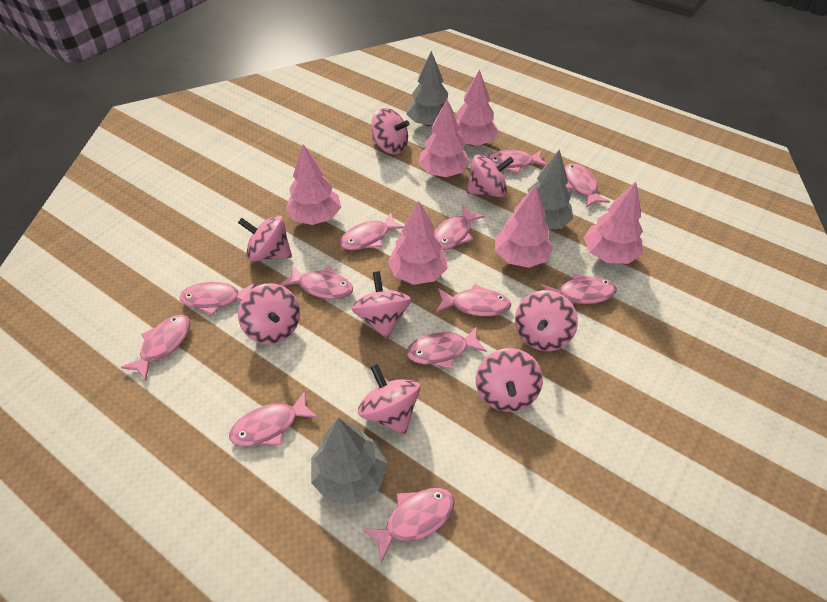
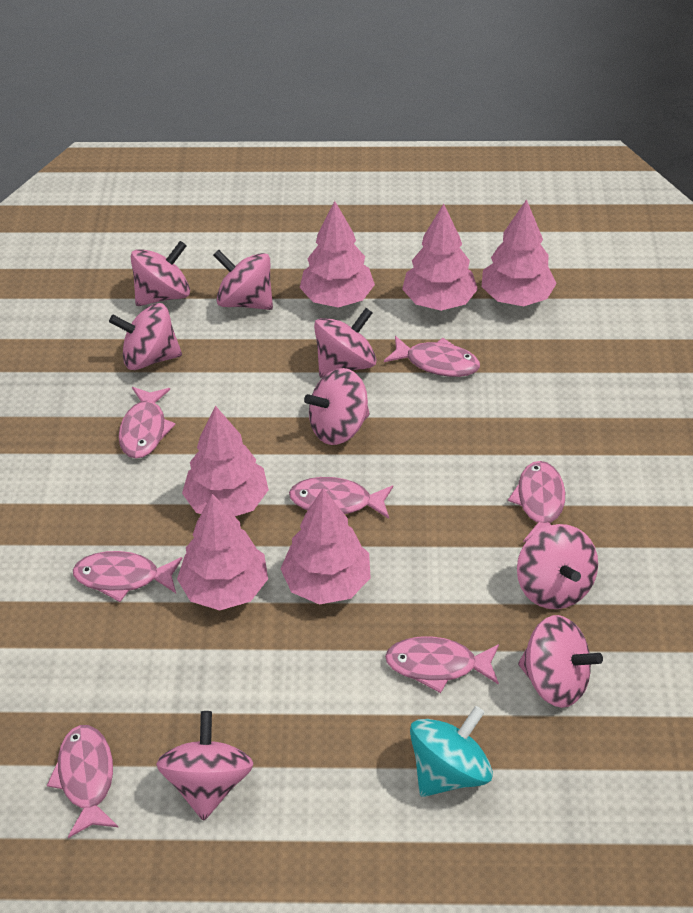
grey tree: 3 -> 0
pink fish: 12 -> 7
turquoise spinning top: 0 -> 1

